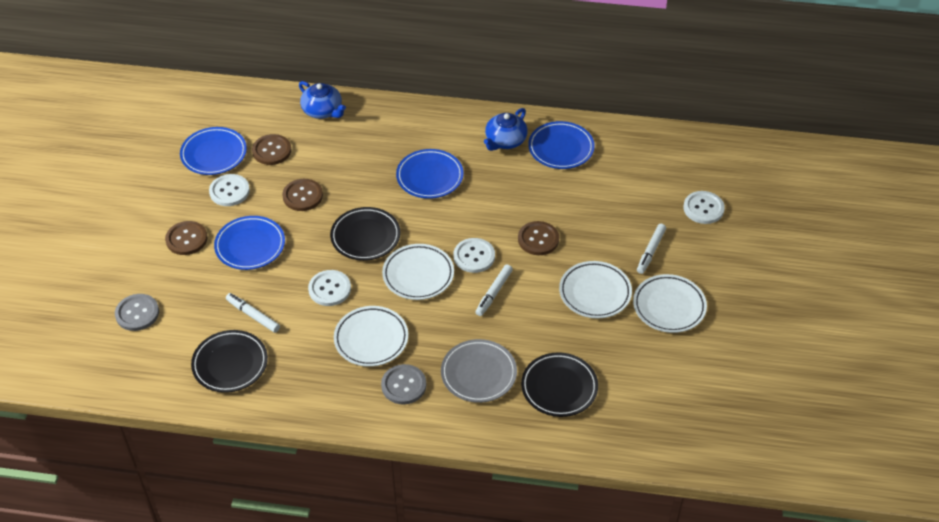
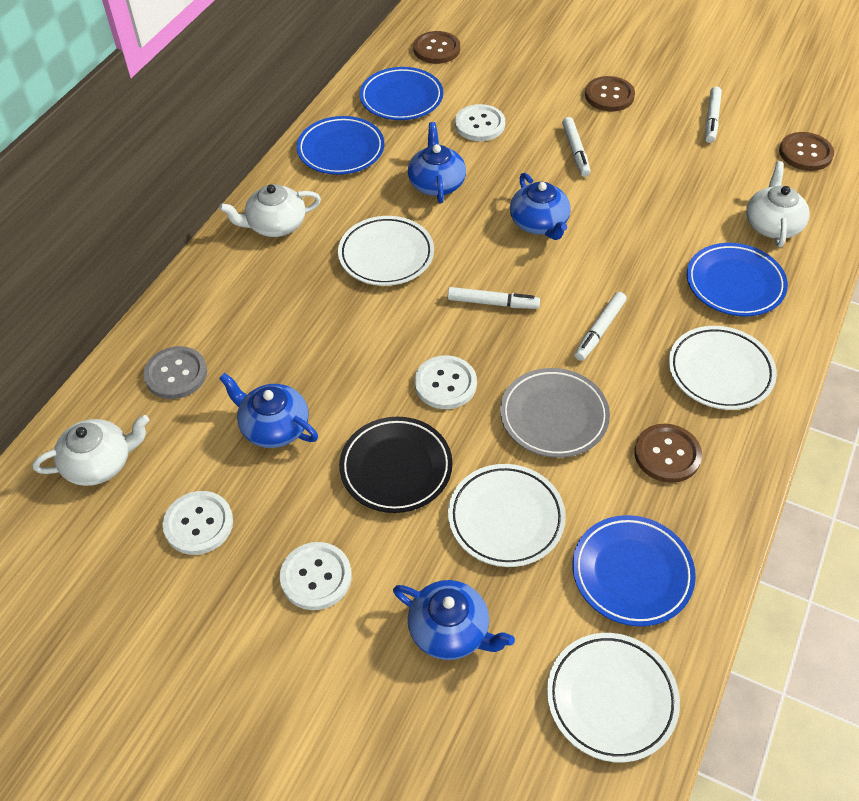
black plate: 3 -> 1
blue teapot: 2 -> 4
grey button: 2 -> 1
white marker: 3 -> 4
white teapot: 0 -> 3

